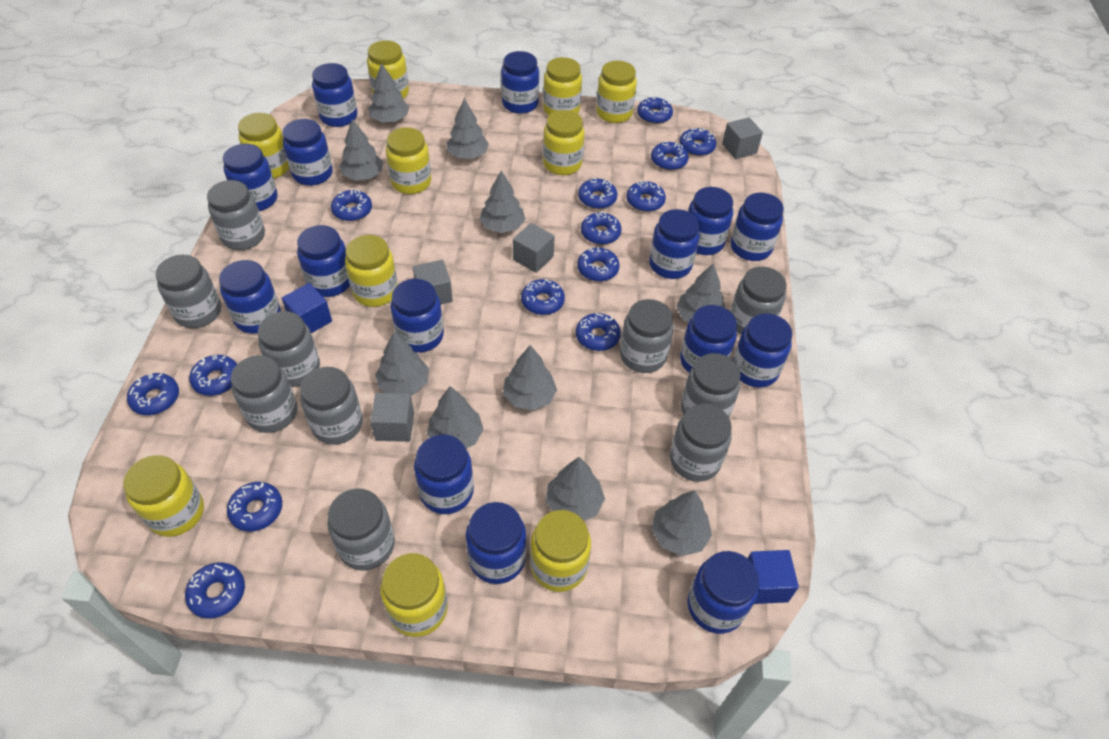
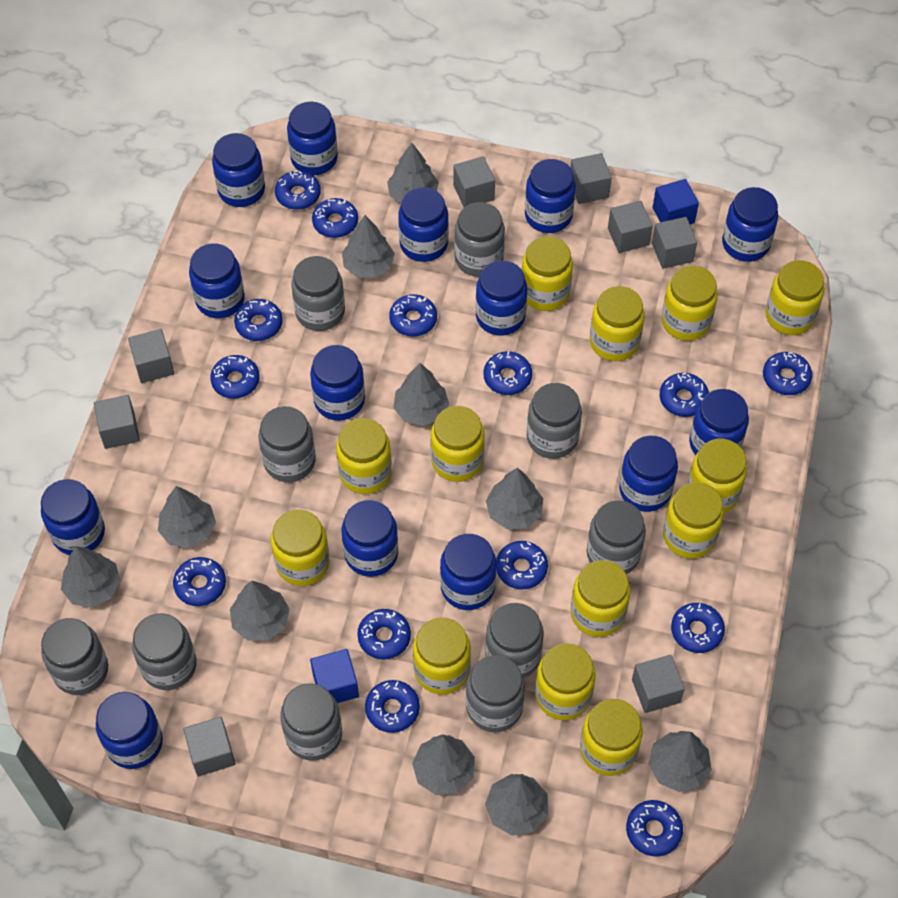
blue jar: 15 -> 14
grey cube: 4 -> 8
yellow jar: 10 -> 13

